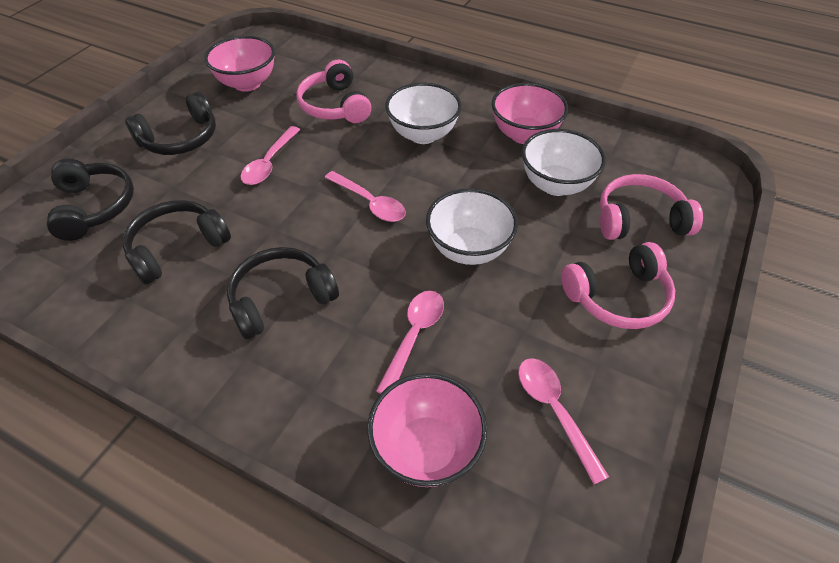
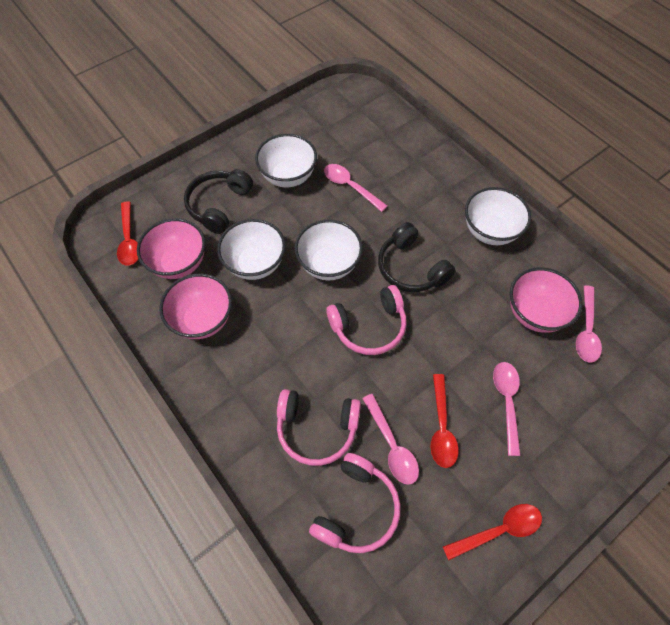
black headphones: 4 -> 2
red spoon: 0 -> 3
white bowl: 3 -> 4

